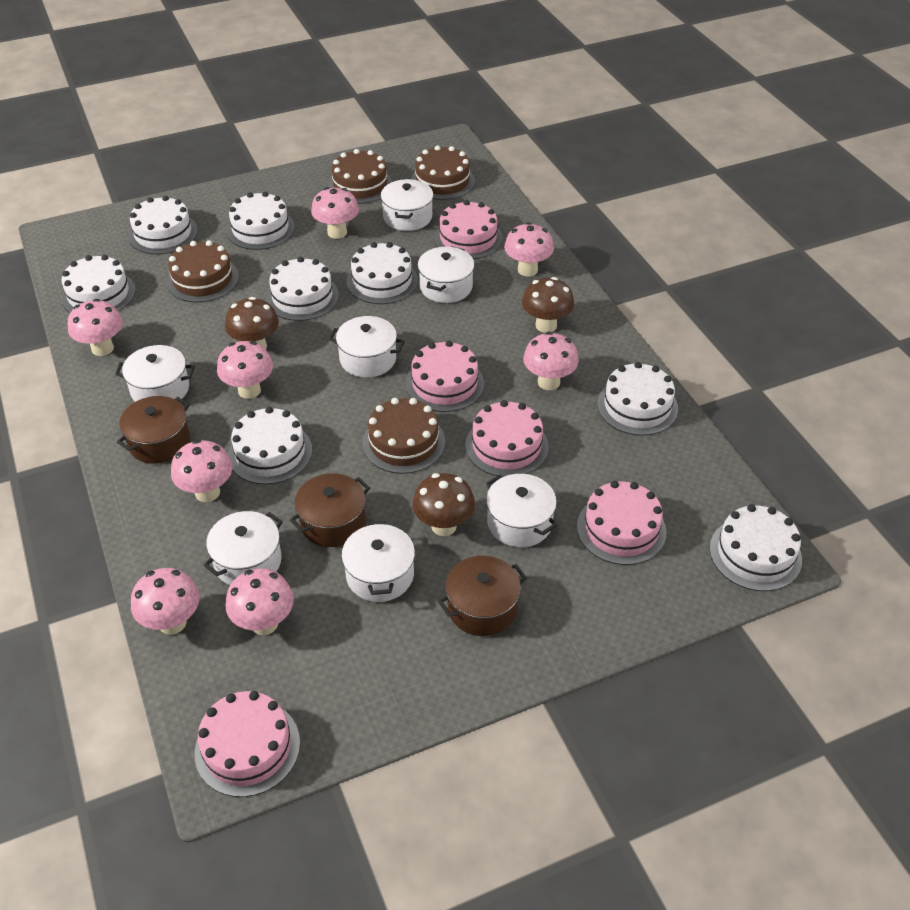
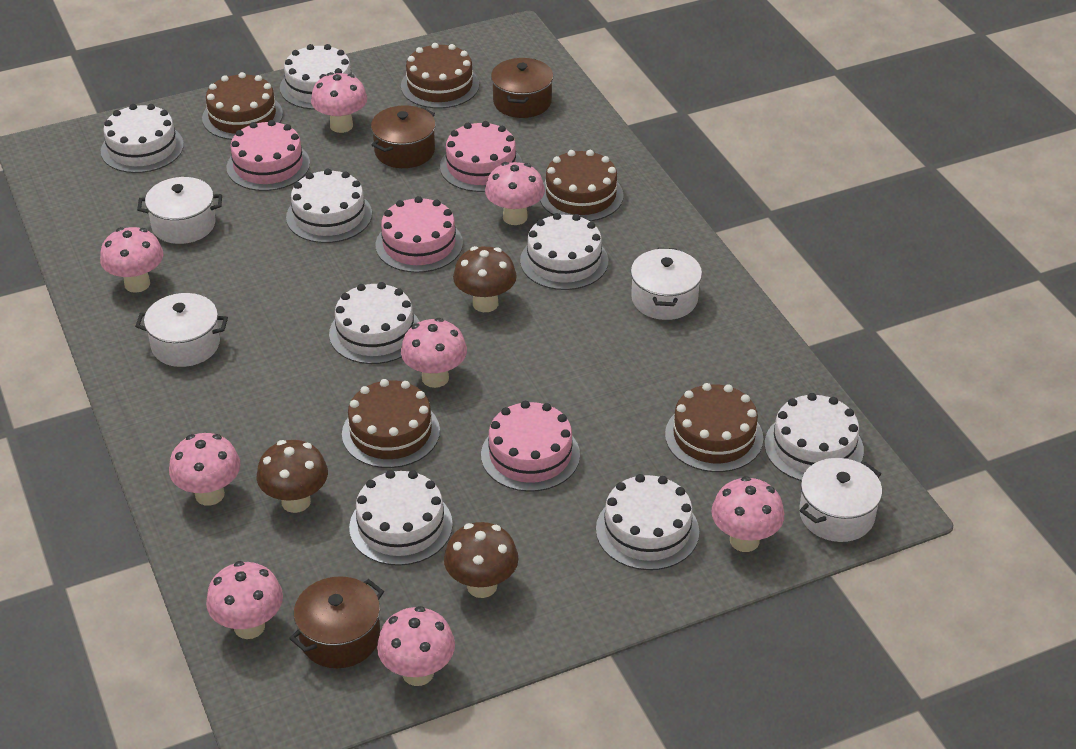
brown cake: 4 -> 5
pink cake: 5 -> 4
white pot: 7 -> 4

